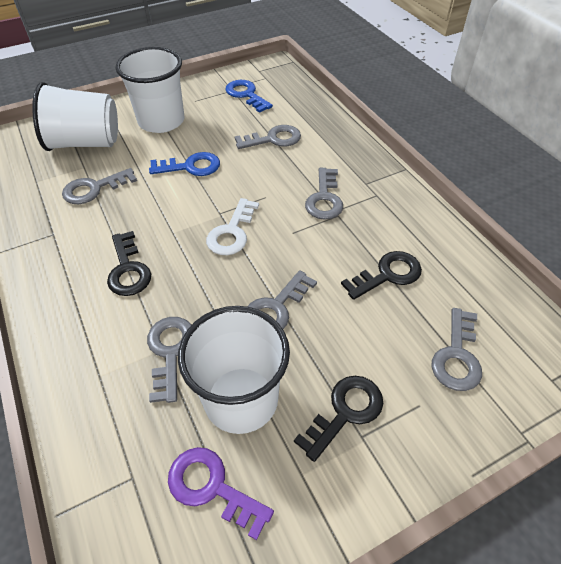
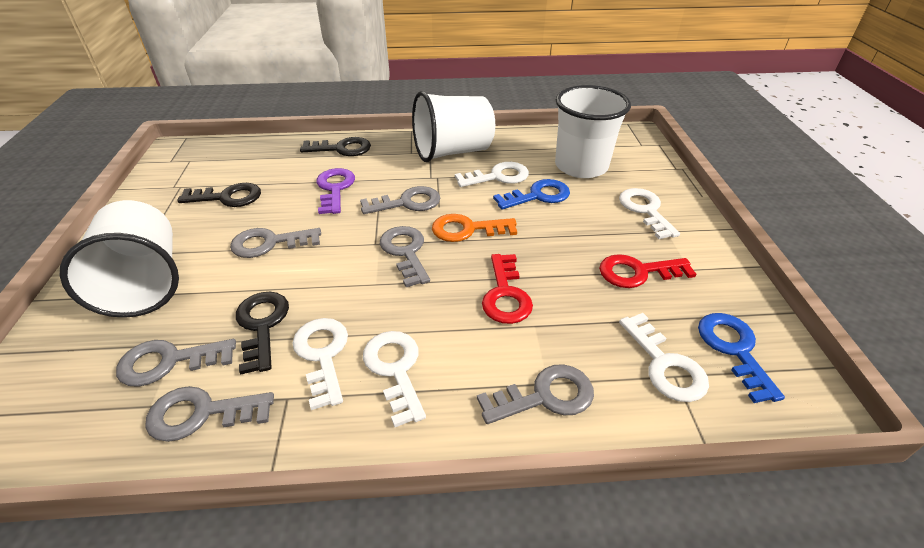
orange key: 0 -> 1
red key: 0 -> 2
white key: 1 -> 5

